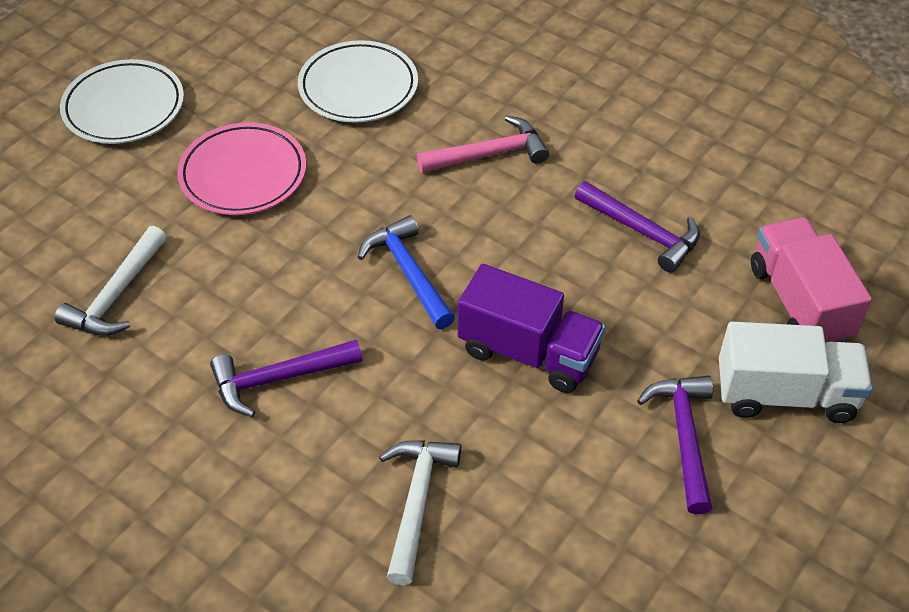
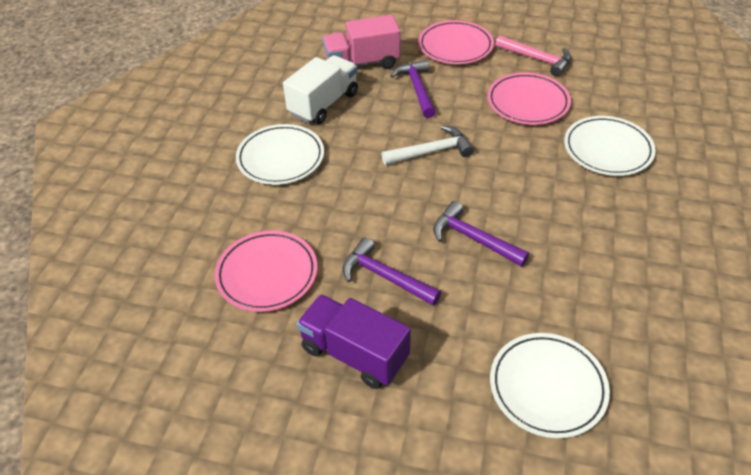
blue hammer: 1 -> 0
pink plate: 1 -> 3
white hammer: 2 -> 1
white plate: 2 -> 3

